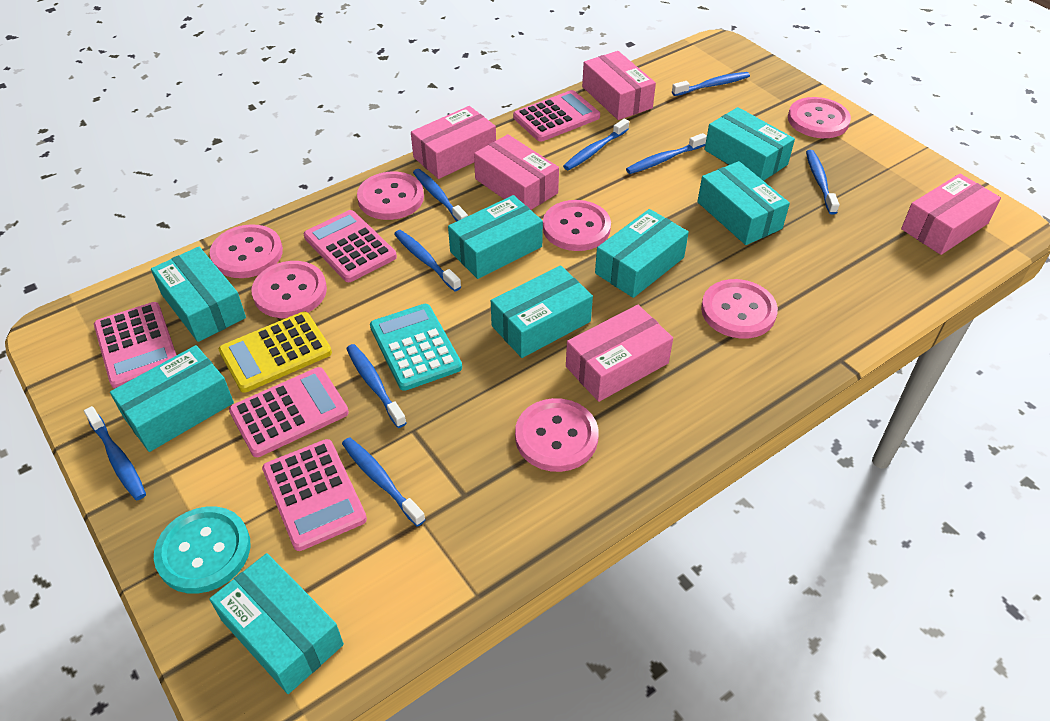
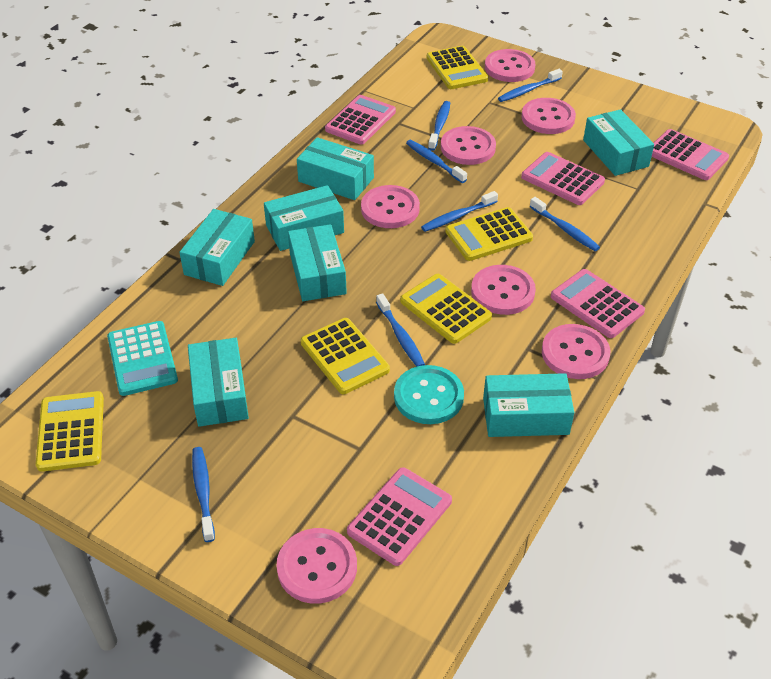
blue toothbrush: 9 -> 7
pink box: 5 -> 0
turquoise box: 8 -> 7
yellow calculator: 1 -> 5

